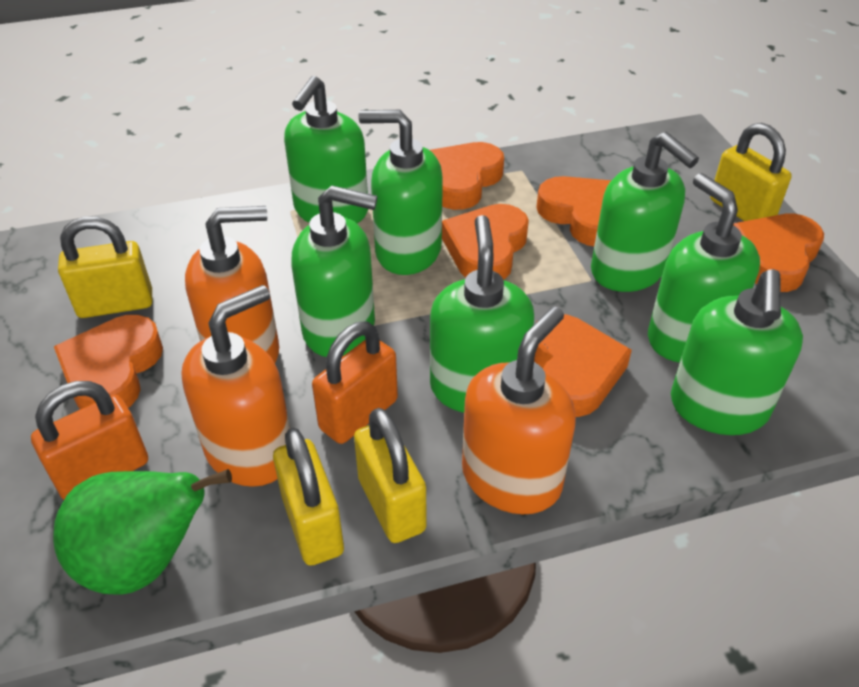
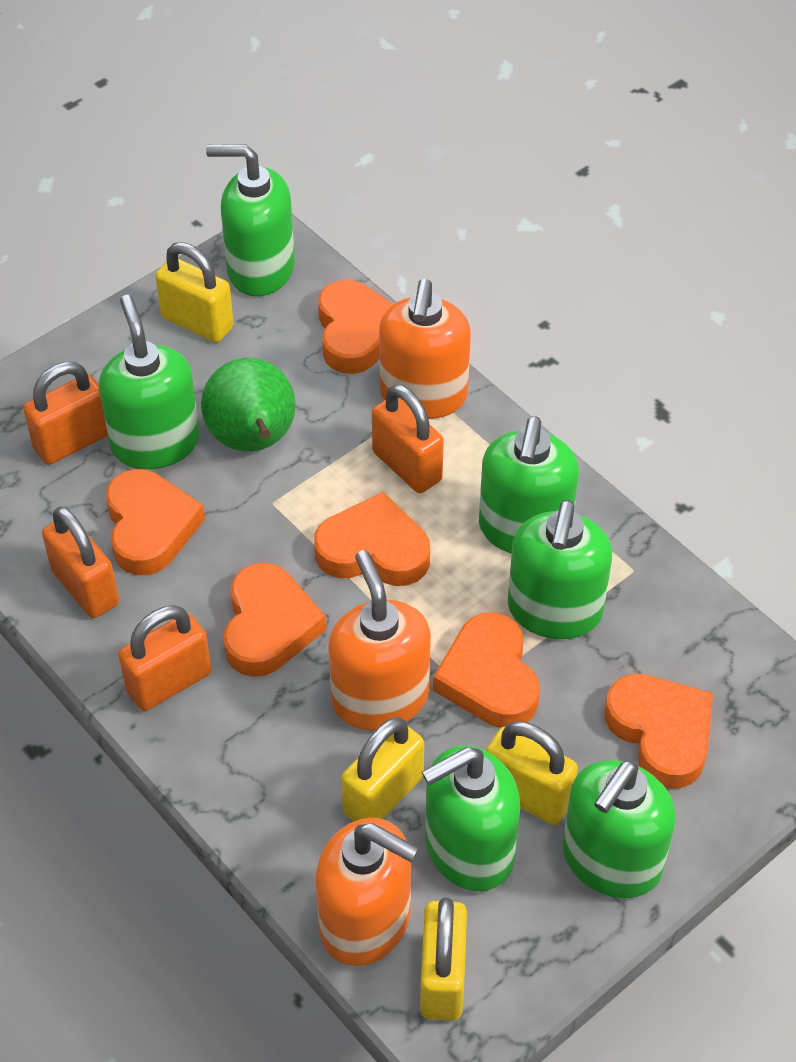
green soap dispenser: 7 -> 6
orange padlock: 2 -> 4

